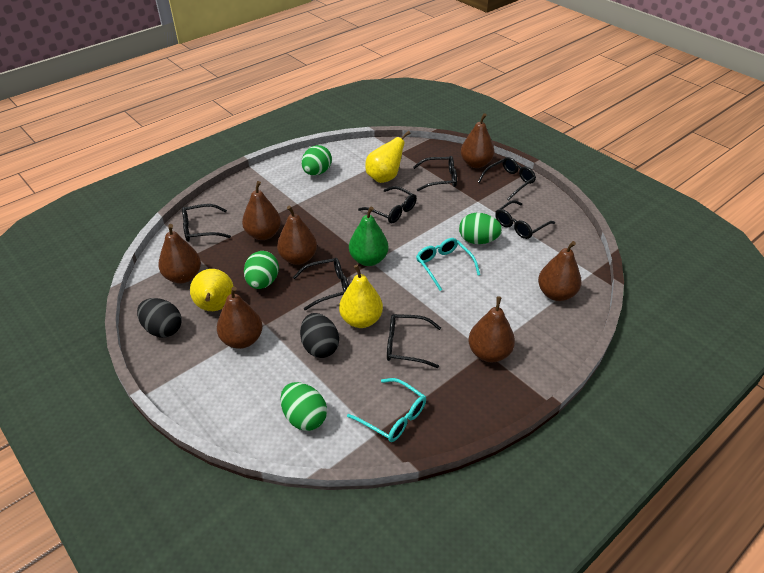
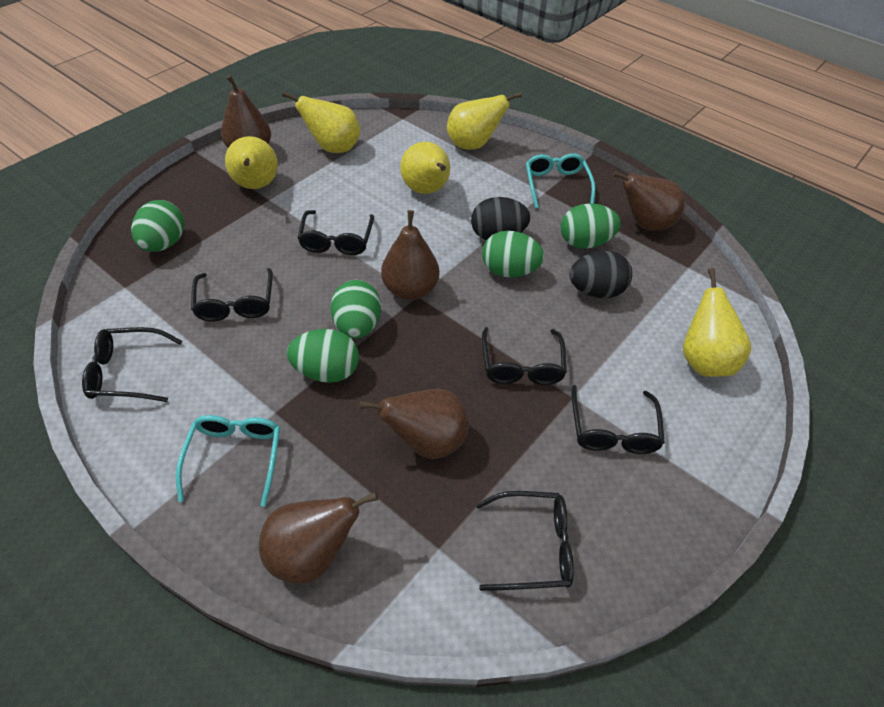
black glasses: 7 -> 6
brown pear: 7 -> 5
green egg: 4 -> 5
green pear: 1 -> 0
yellow pear: 3 -> 5

